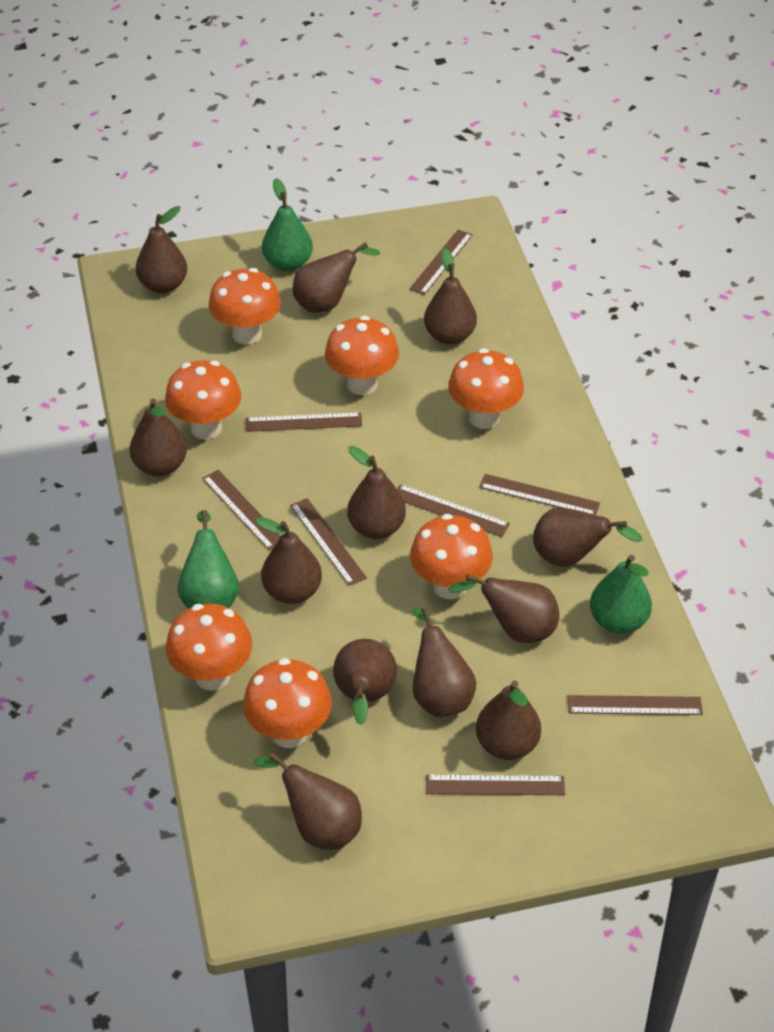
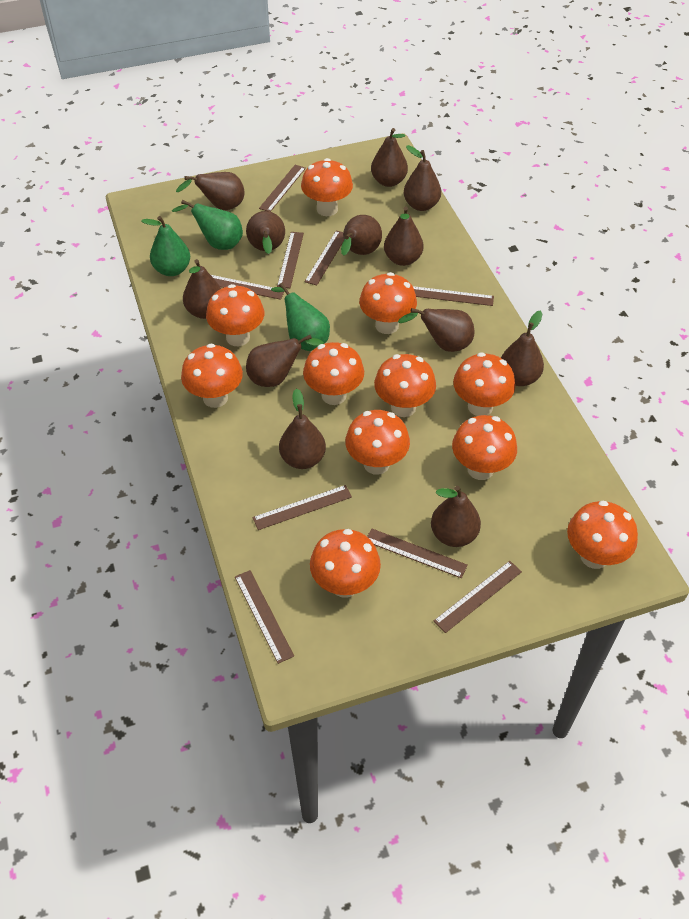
brown ruler: 8 -> 9
orange mushroom: 7 -> 11

